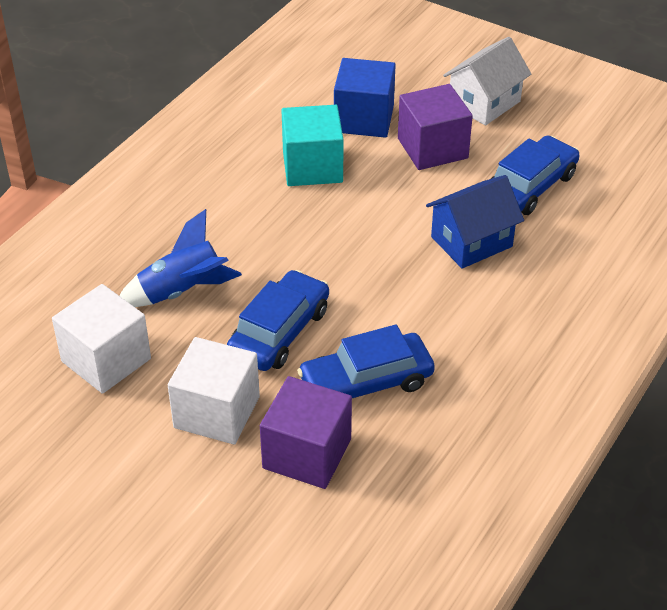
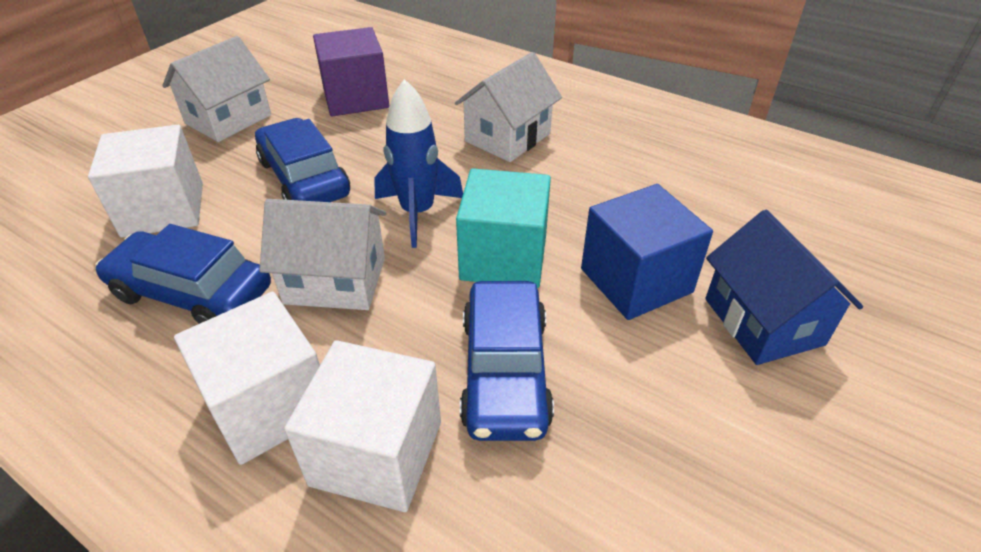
purple cube: 2 -> 1
white cube: 2 -> 3
white house: 1 -> 3

